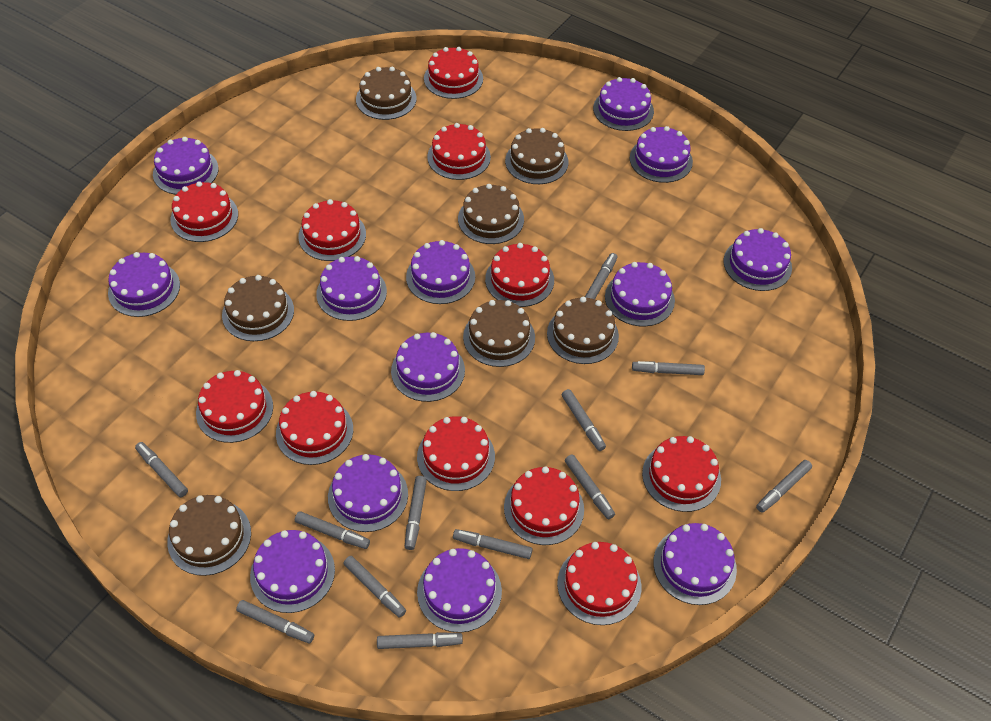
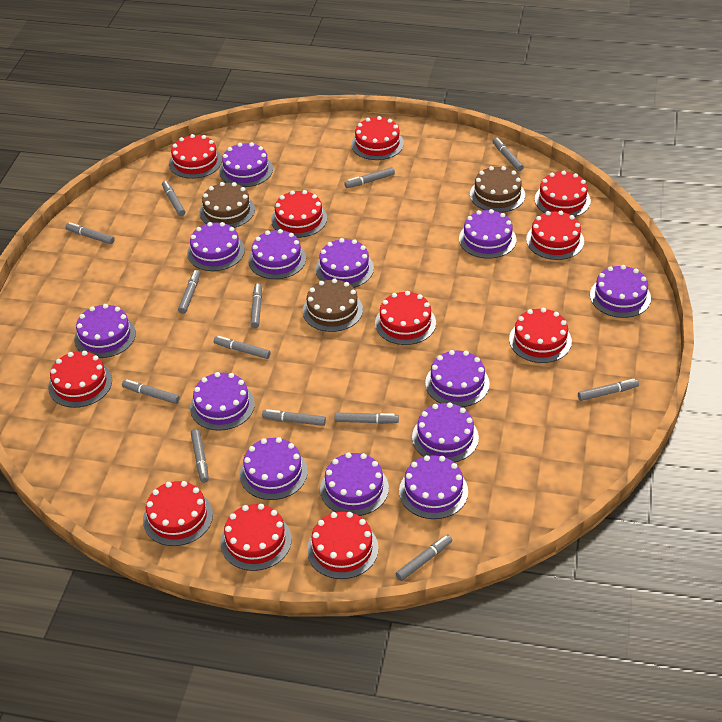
brown cake: 7 -> 3
grey marker: 12 -> 13

